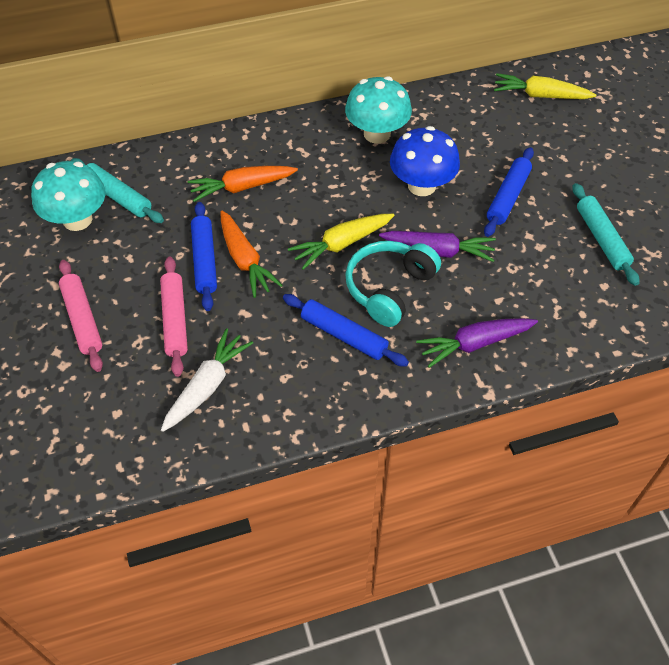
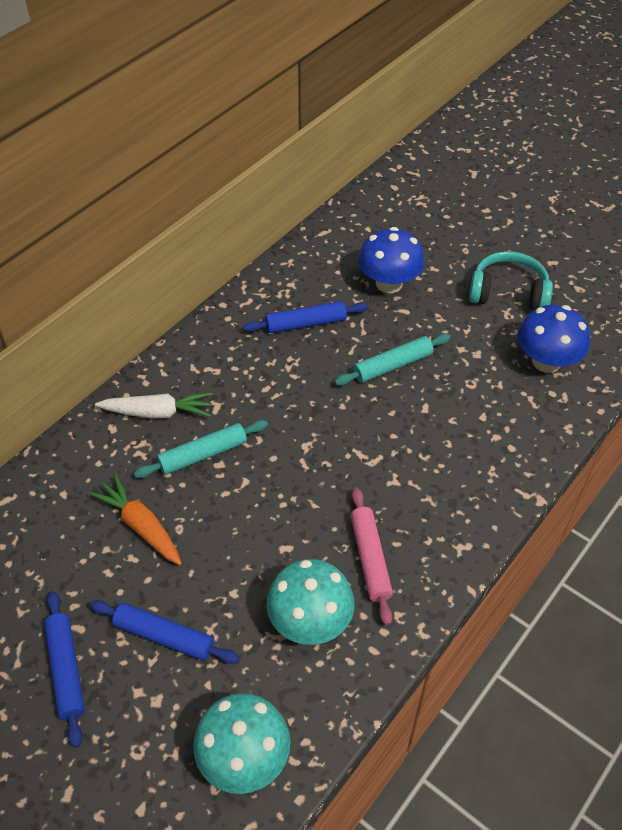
blue mushroom: 1 -> 2
orange carrot: 2 -> 1
pink rolling pin: 2 -> 1
purple carrot: 2 -> 0
yellow carrot: 2 -> 0

